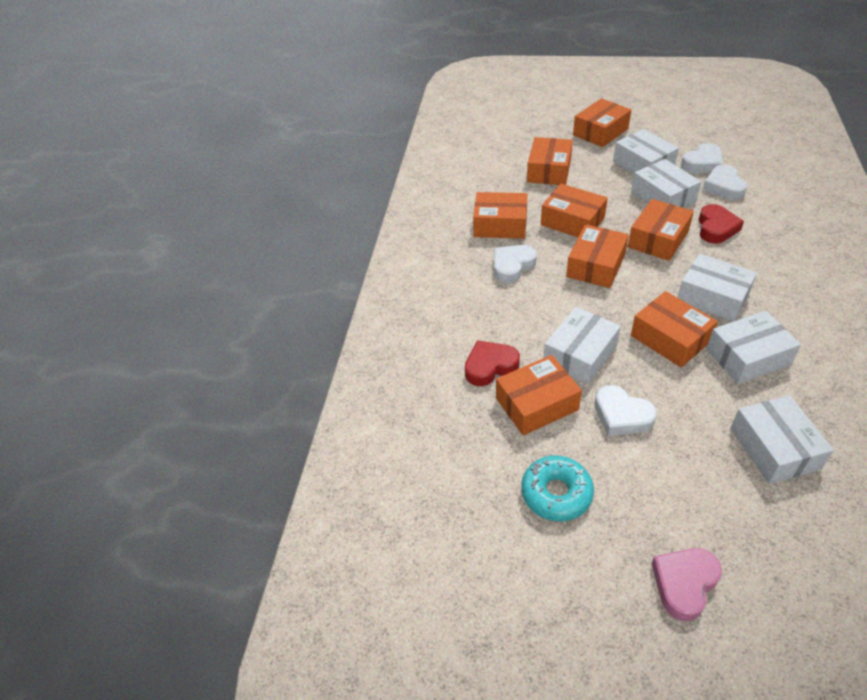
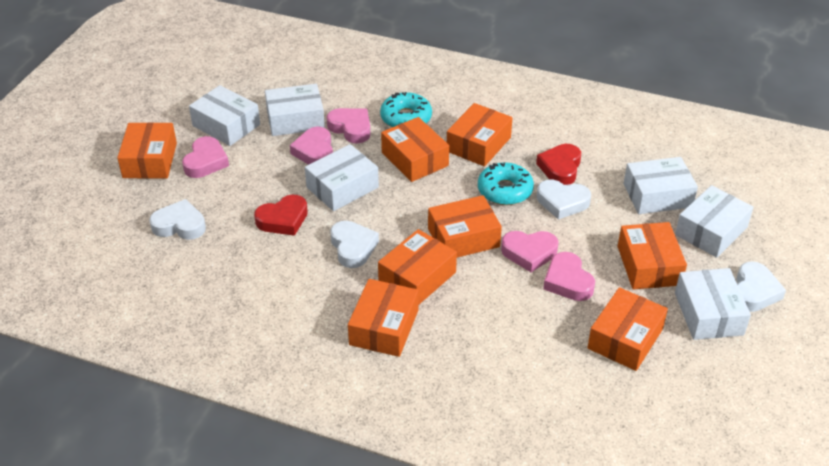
pink heart: 1 -> 5
turquoise donut: 1 -> 2

